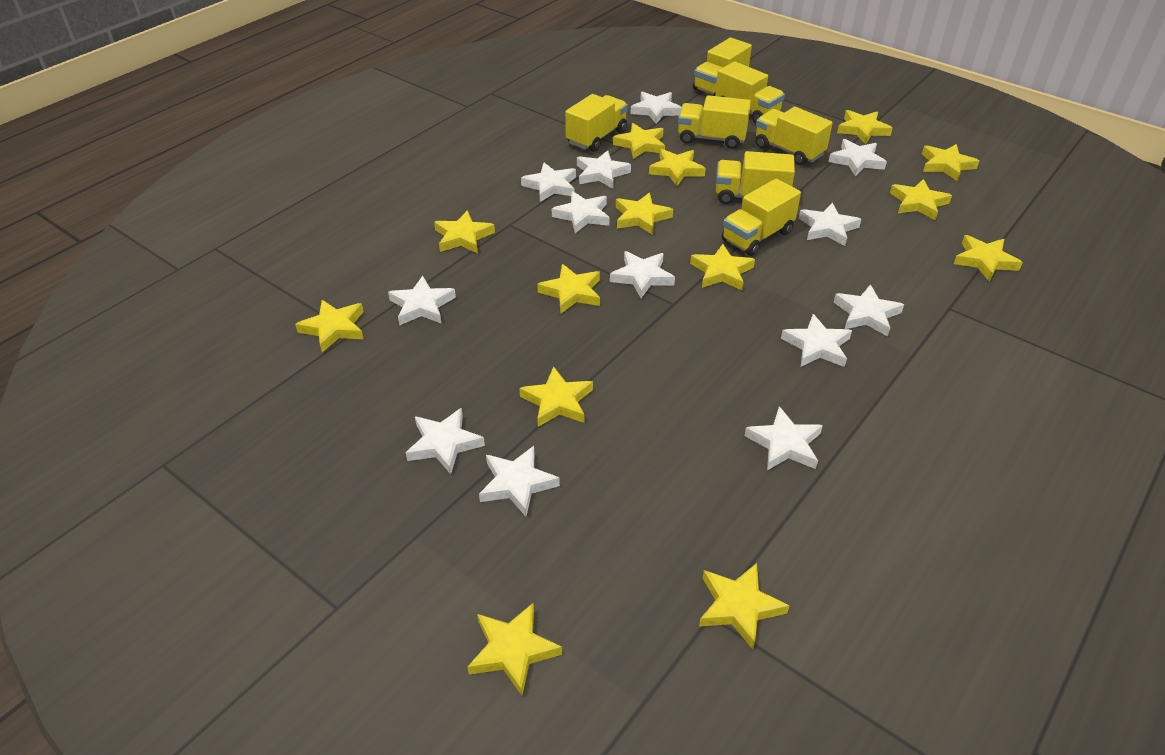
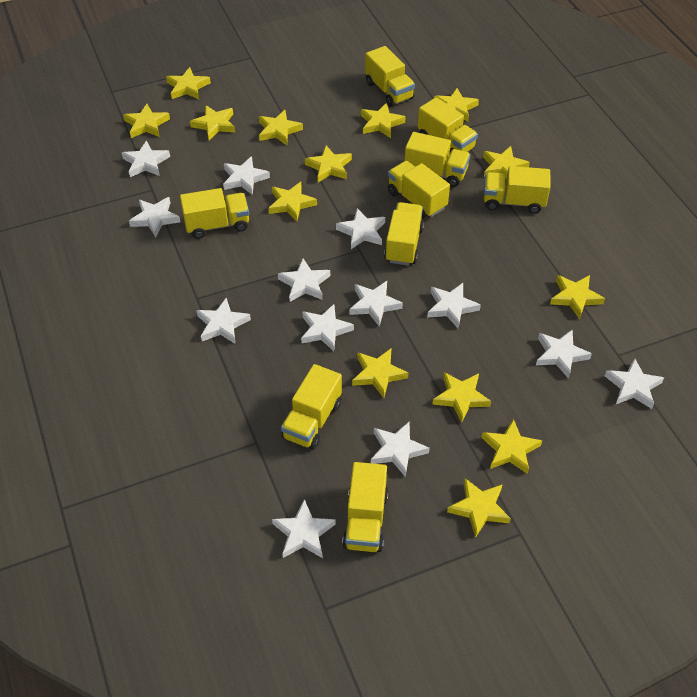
yellow truck: 7 -> 9

